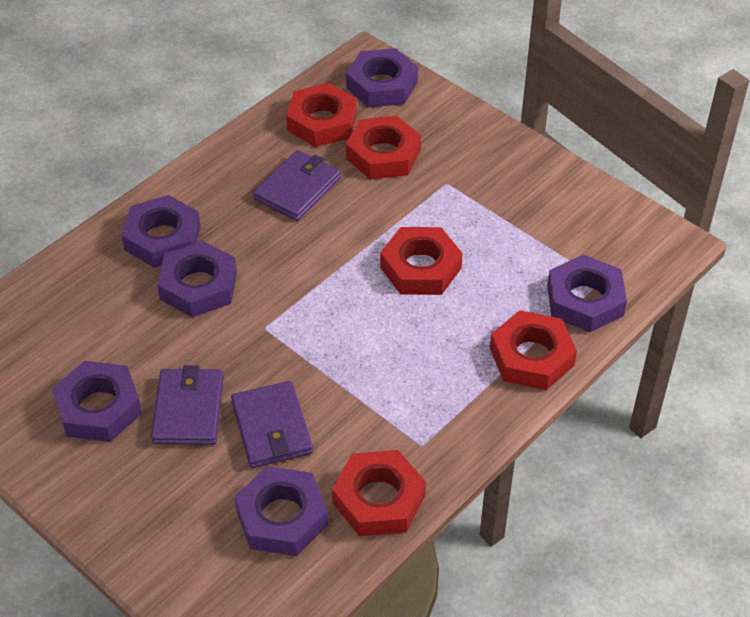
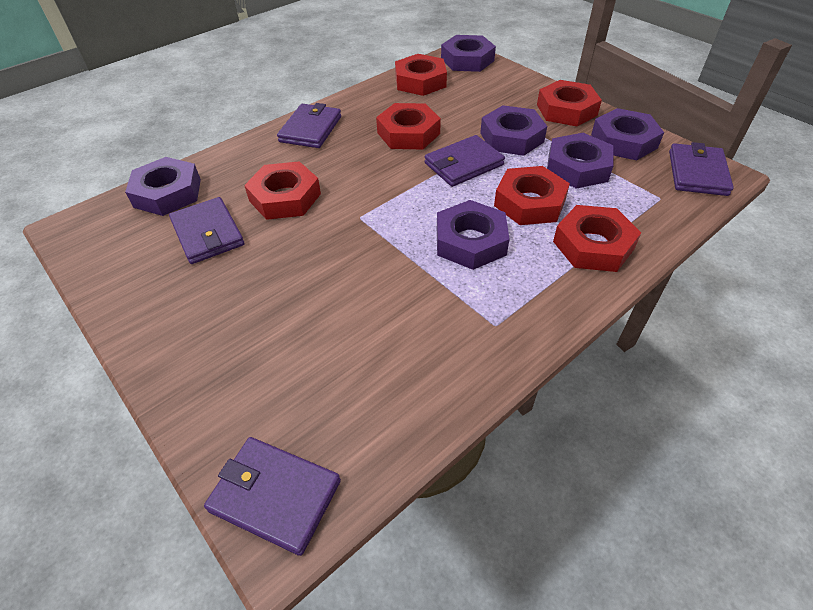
purple wallet: 3 -> 5
red nut: 5 -> 6

